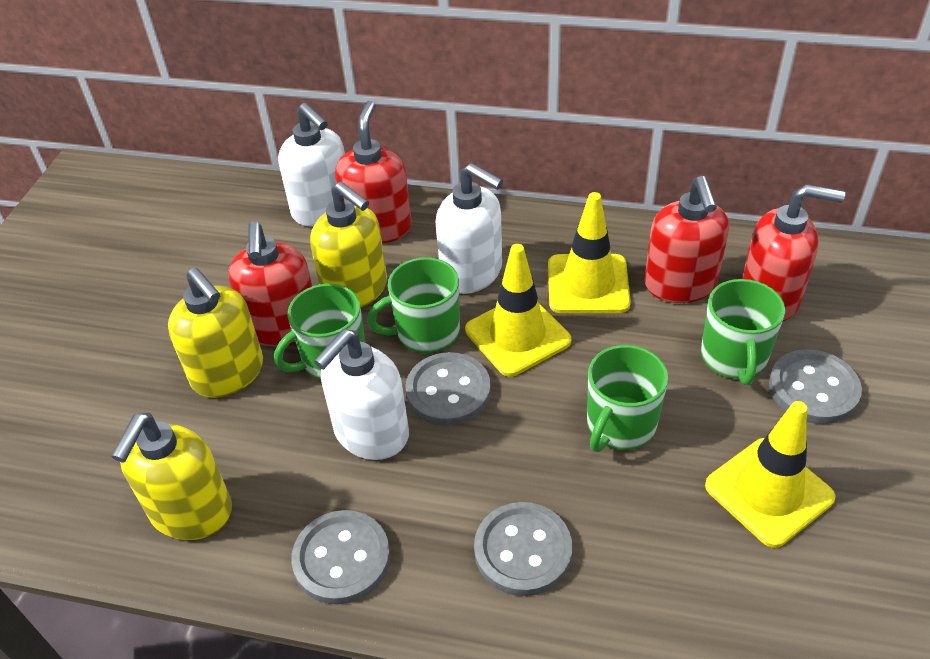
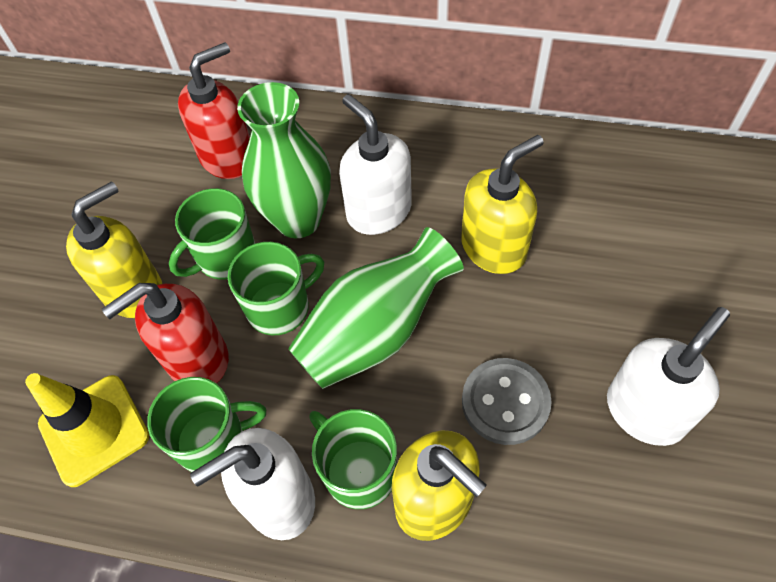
green vase: 0 -> 2
grey button: 4 -> 1
red soap dispenser: 4 -> 2
yellow traffic cone: 3 -> 1

